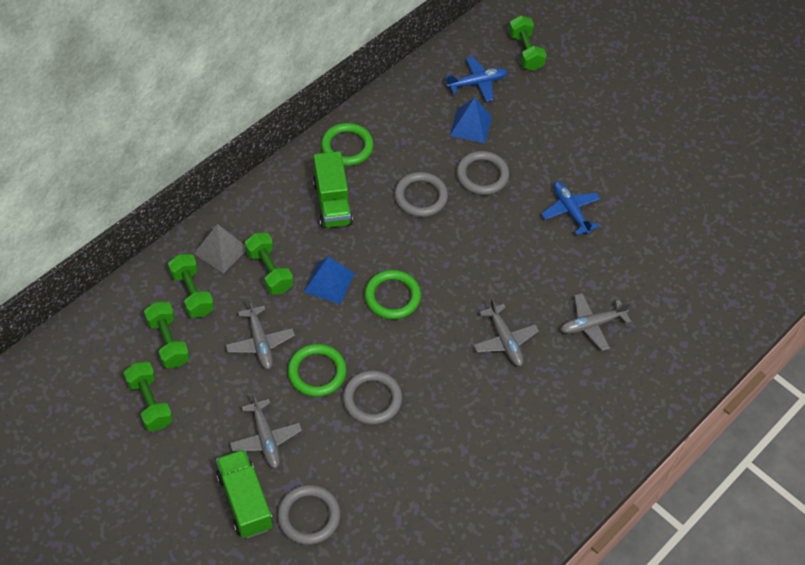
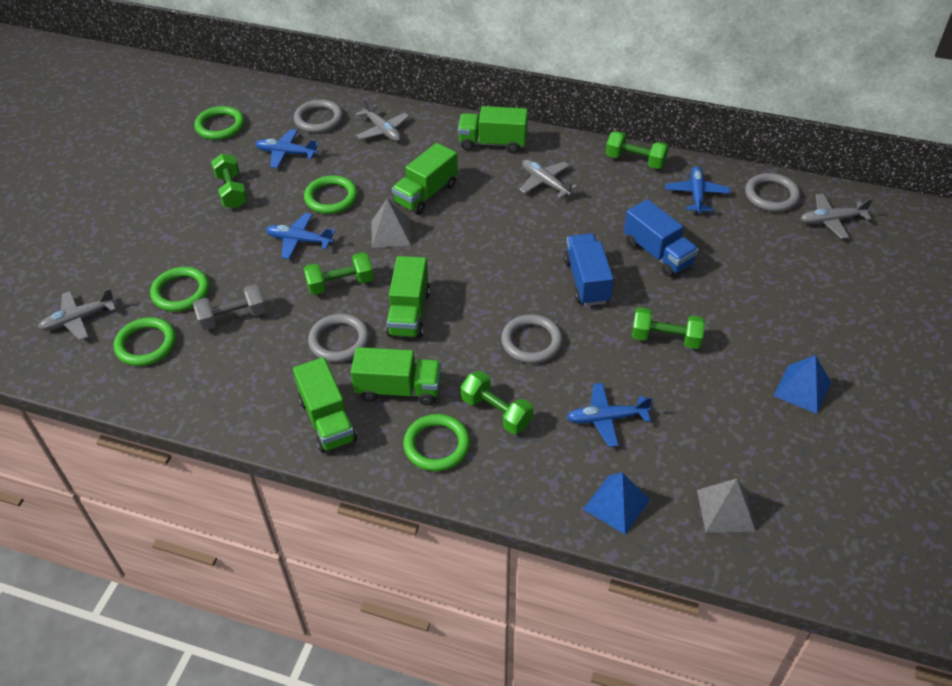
blue plane: 2 -> 4
blue truck: 0 -> 2
green ring: 3 -> 5
green truck: 2 -> 5
grey dumbbell: 0 -> 1
grey pyramid: 1 -> 2

